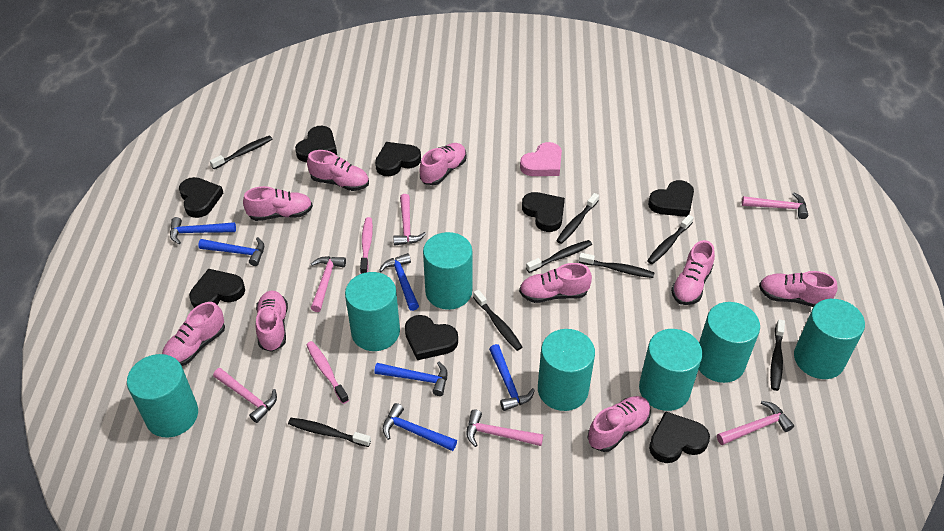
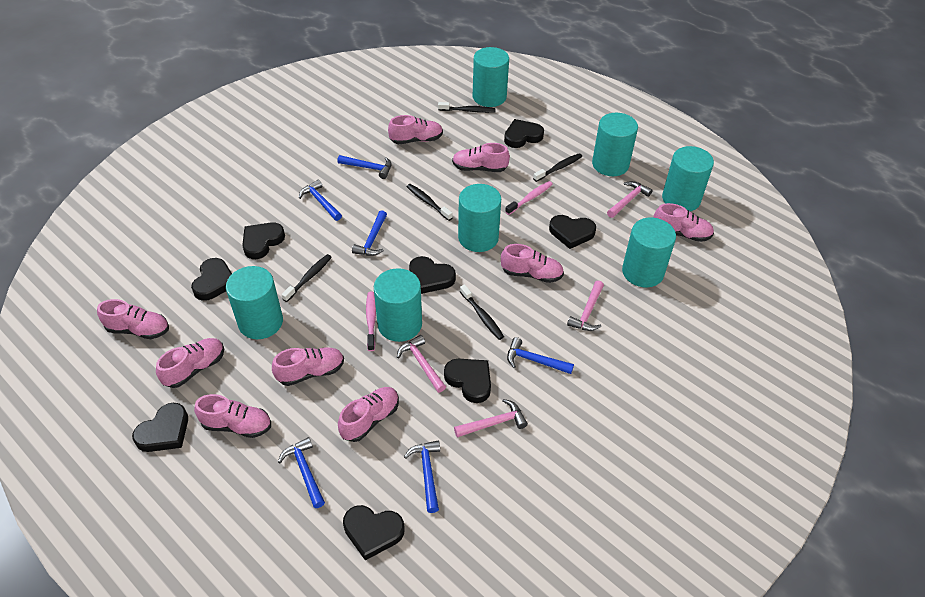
black toothbrush: 8 -> 5
pink hammer: 6 -> 4
pink heart: 1 -> 0

